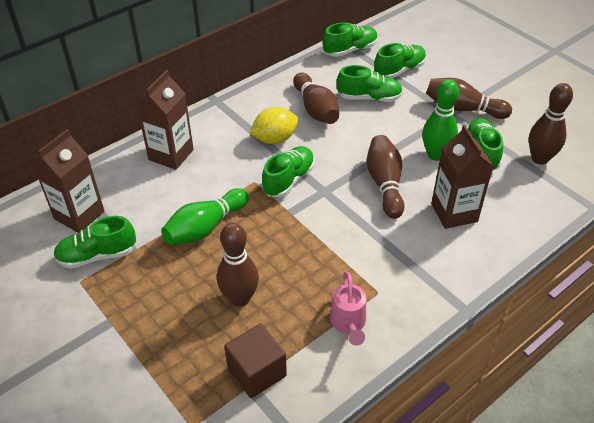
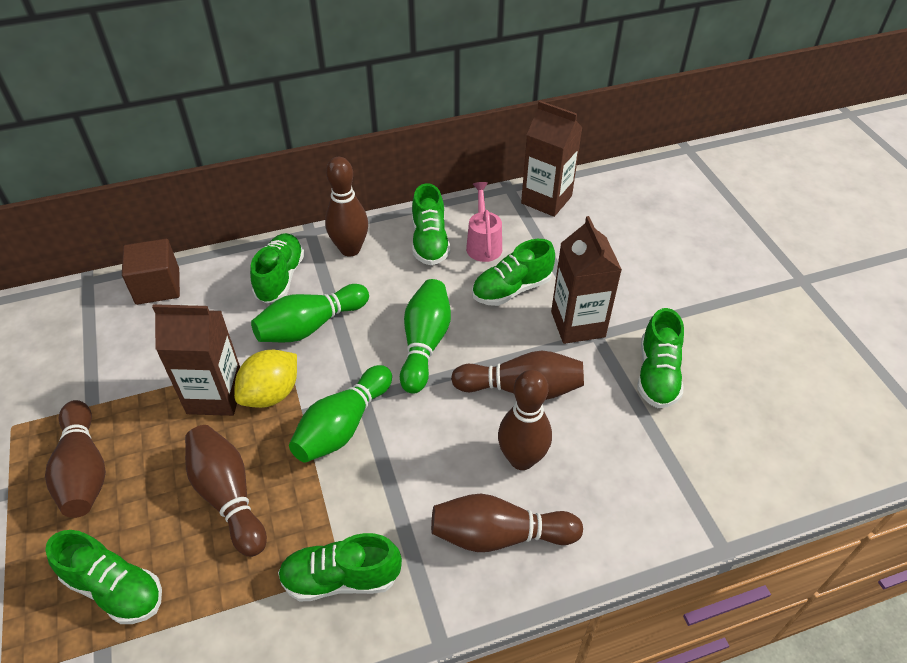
brown bowling pin: 5 -> 6
green bowling pin: 2 -> 3

